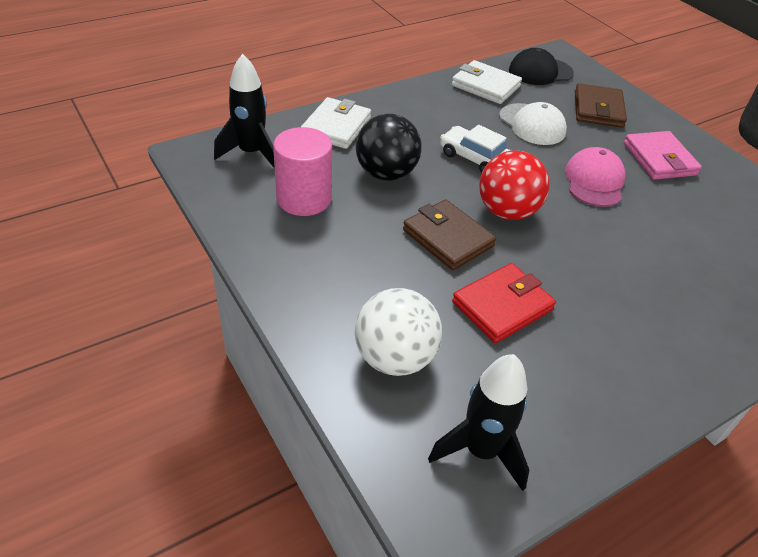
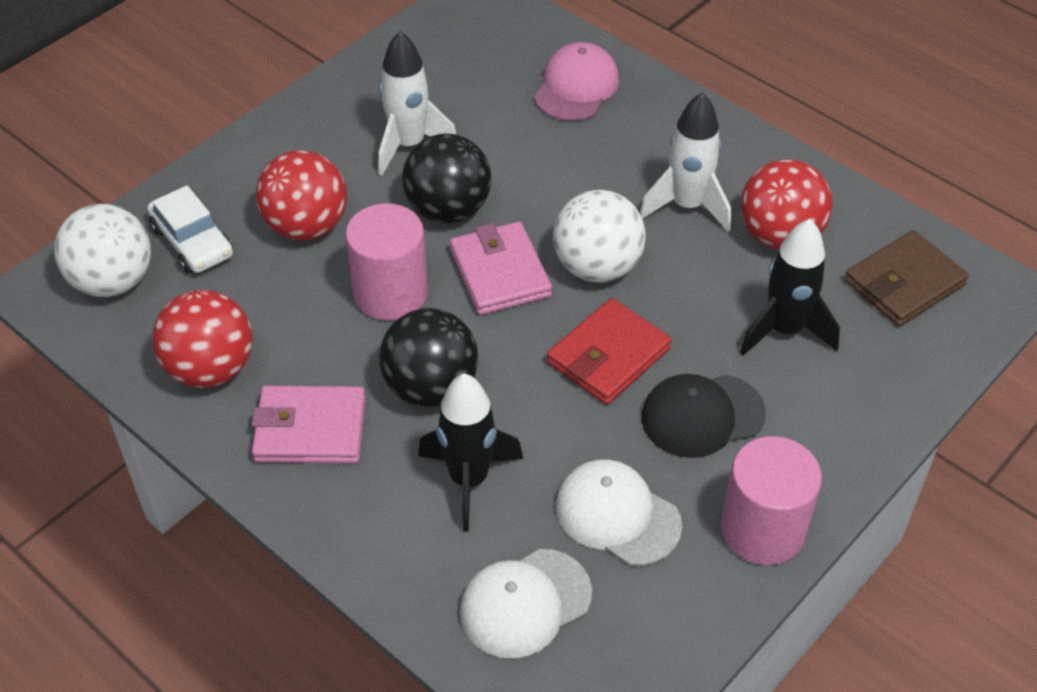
black ball: 1 -> 2
brown wallet: 2 -> 1
pink cylinder: 1 -> 2
pink wallet: 1 -> 2
red ball: 1 -> 3
white ball: 1 -> 2
white cap: 1 -> 2
white rocket: 0 -> 2
white wallet: 2 -> 0

